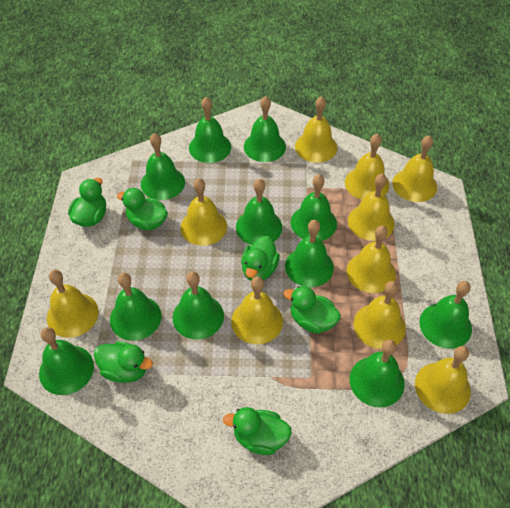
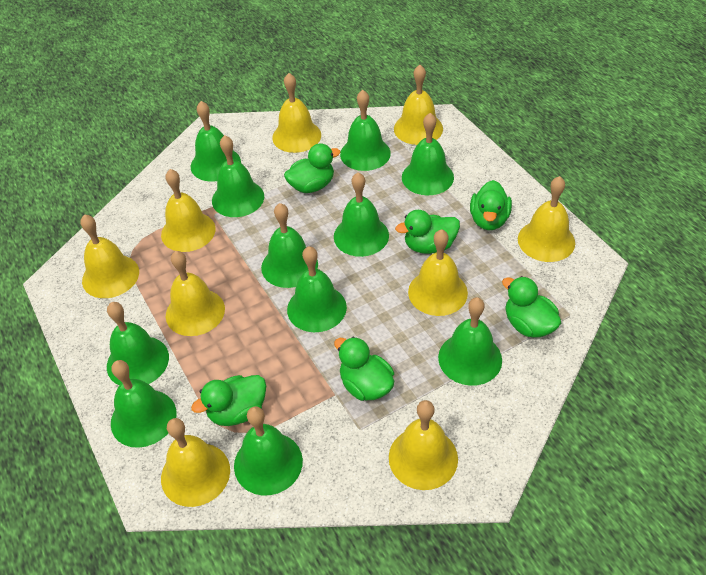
yellow bell: 10 -> 9

